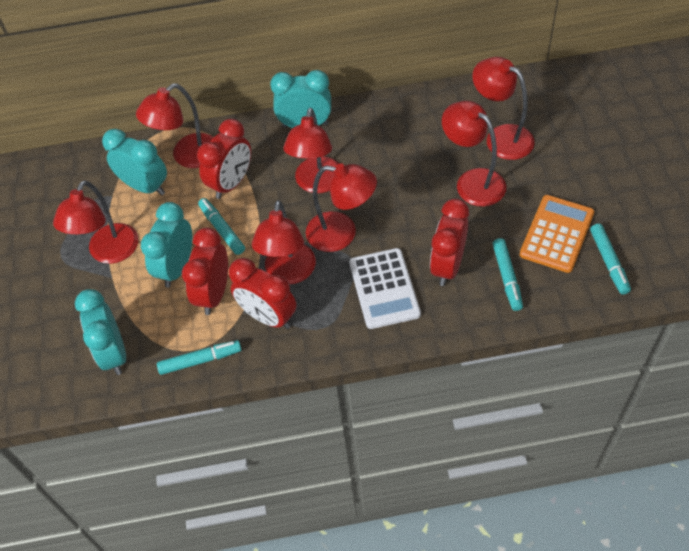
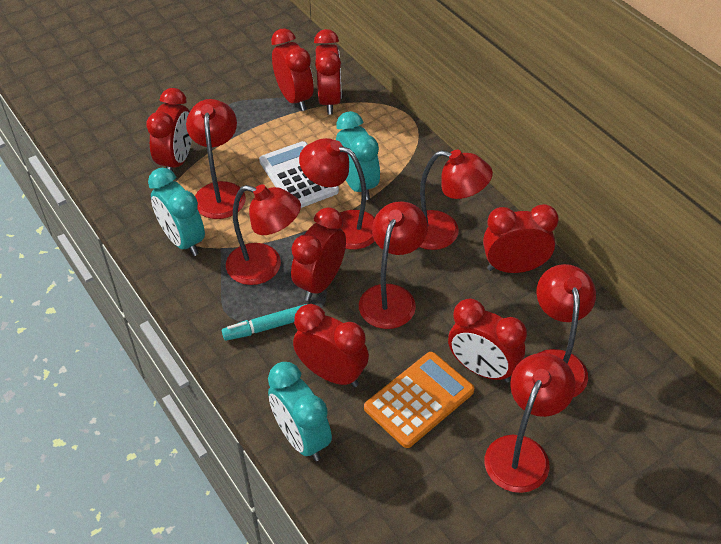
red clock: 4 -> 7
turquoise clock: 4 -> 3
turquoise marker: 4 -> 1

